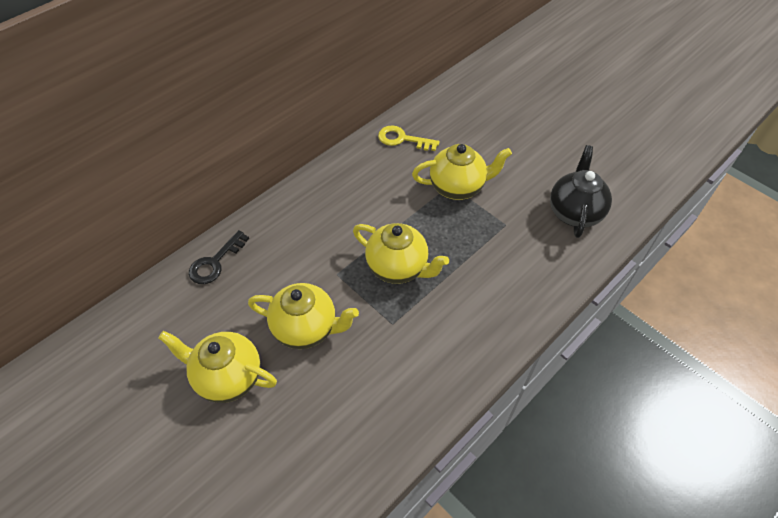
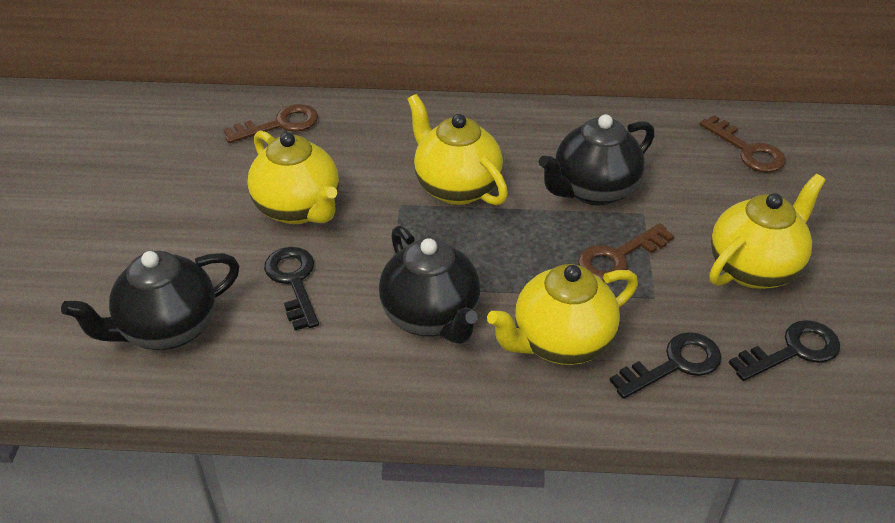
black key: 1 -> 3
black teapot: 1 -> 3
brown key: 0 -> 3
yellow key: 1 -> 0

